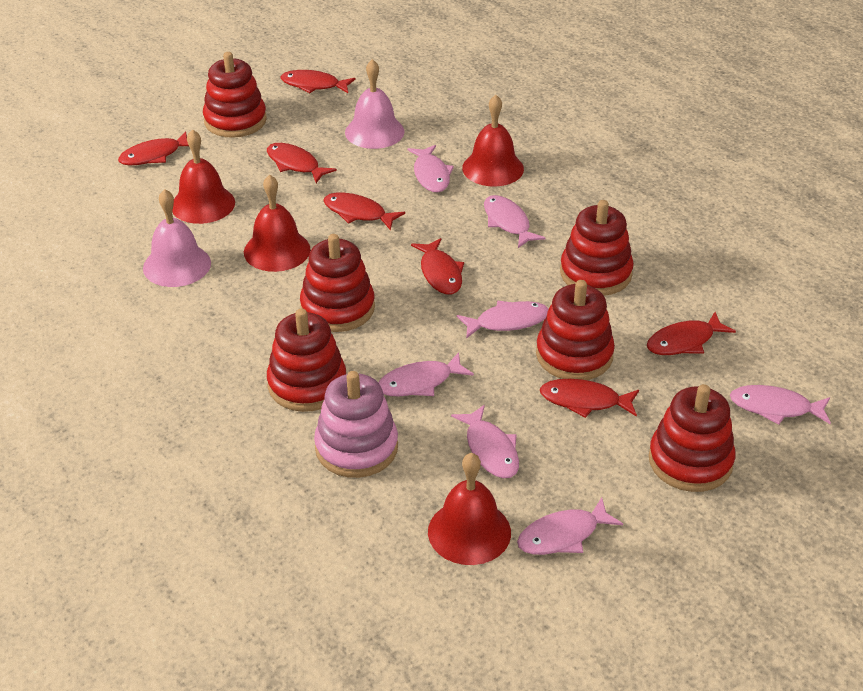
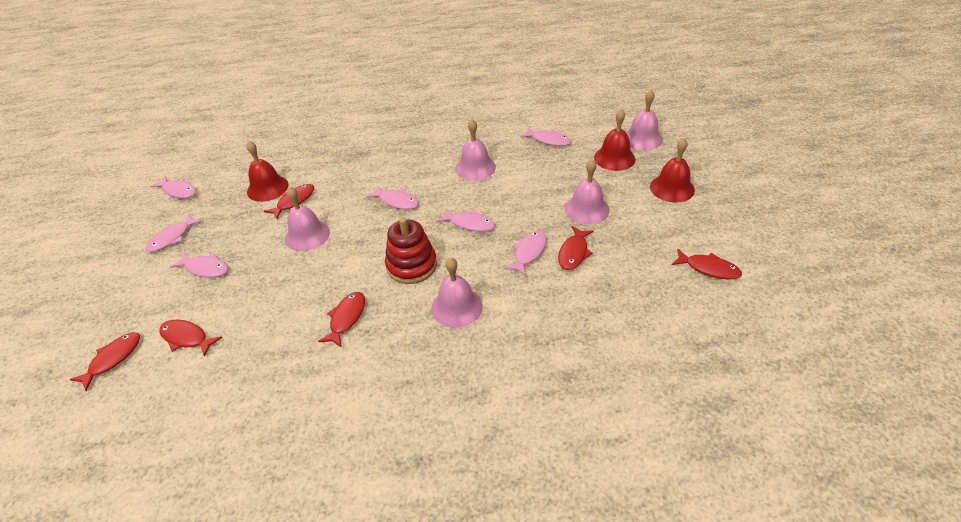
pink bell: 2 -> 5
pink stacking toy: 1 -> 0
red bell: 4 -> 3
red fish: 7 -> 6
red stacking toy: 6 -> 1

